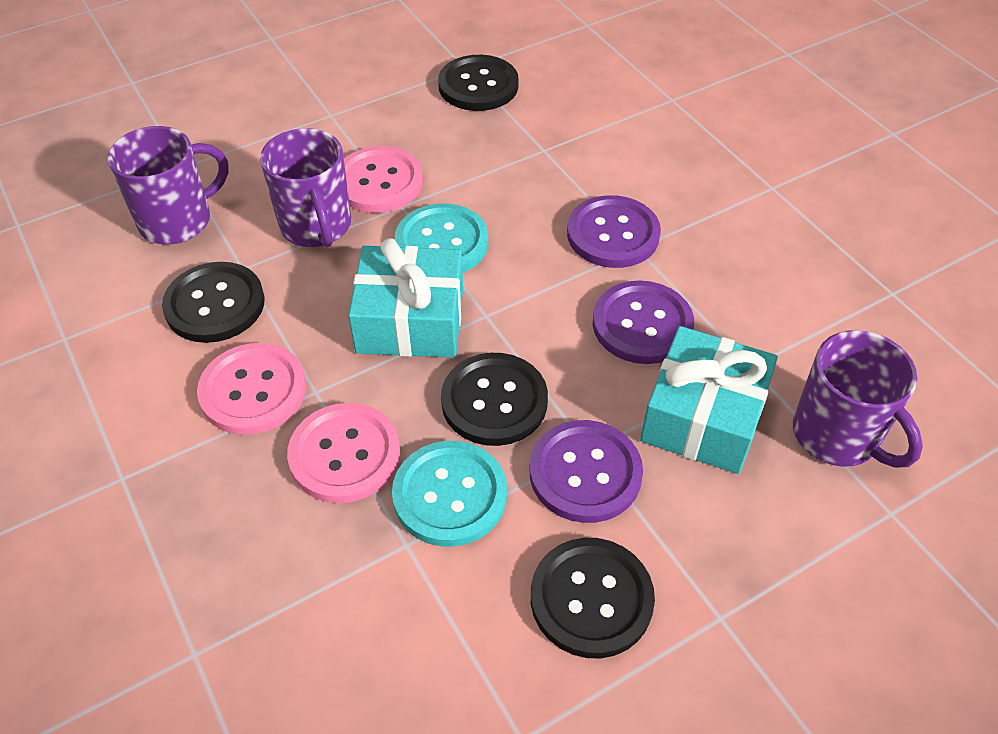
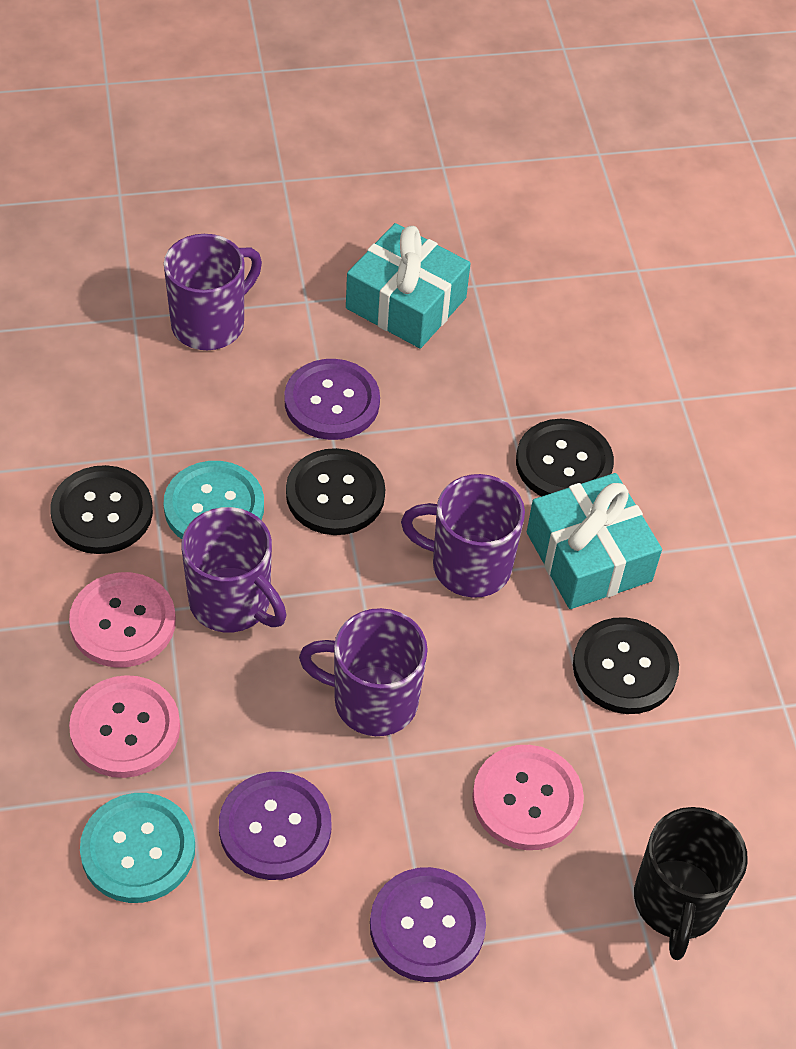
black mug: 0 -> 1
purple mug: 3 -> 4

